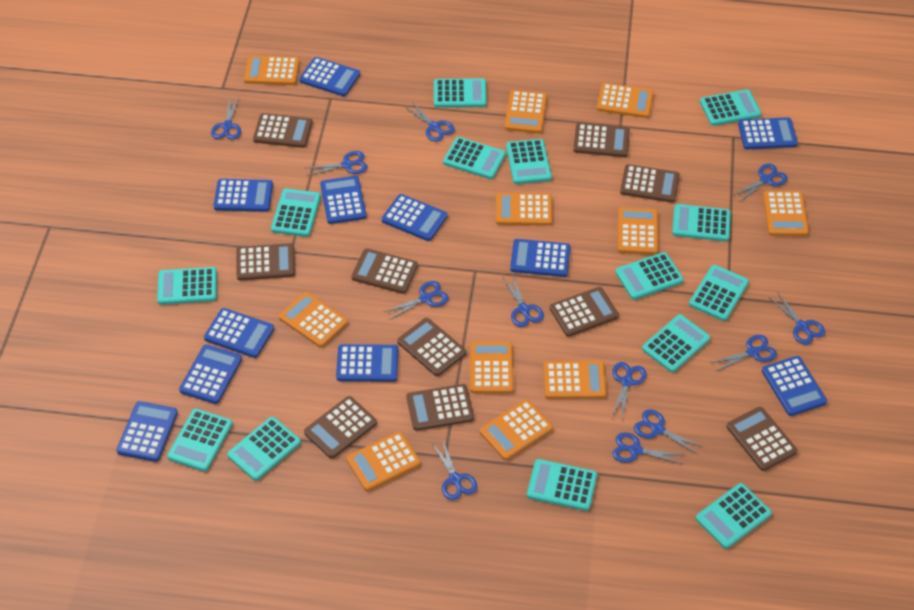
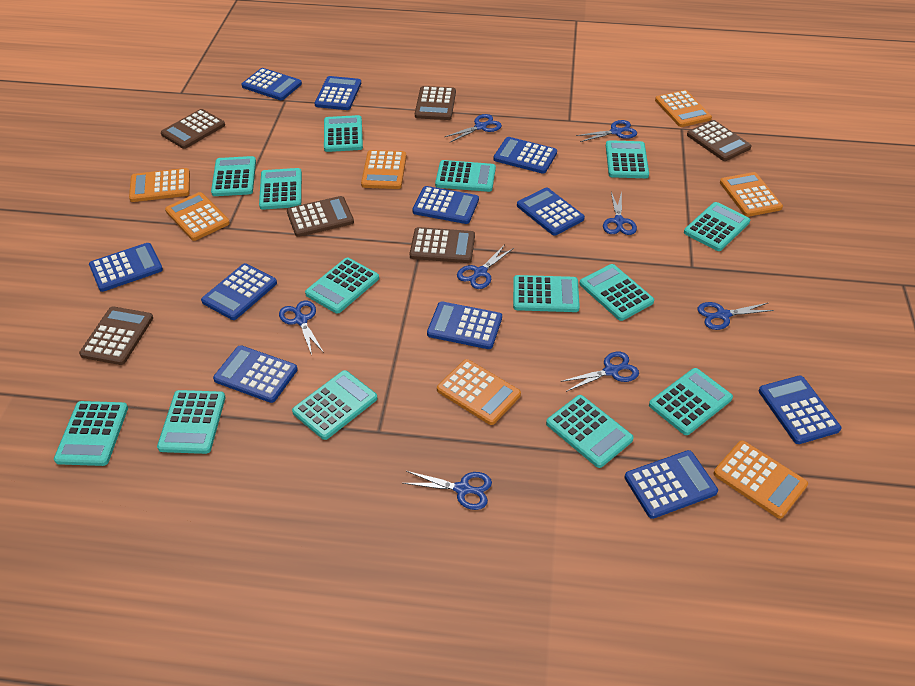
blue scissors: 12 -> 8
brown calculator: 10 -> 6
orange calculator: 11 -> 7

